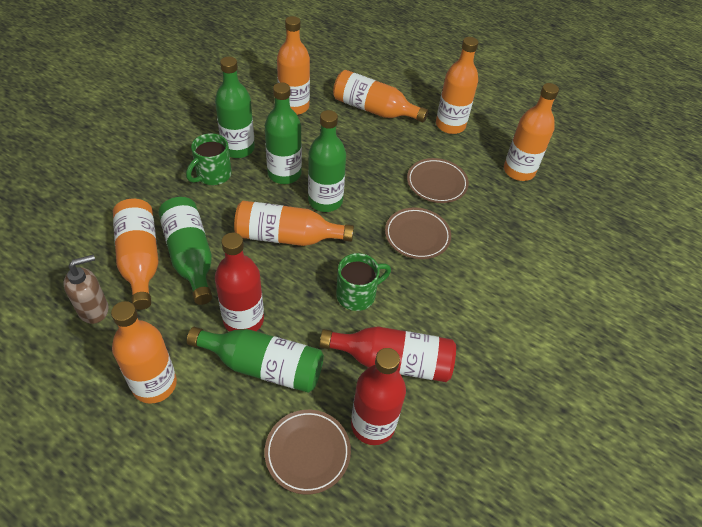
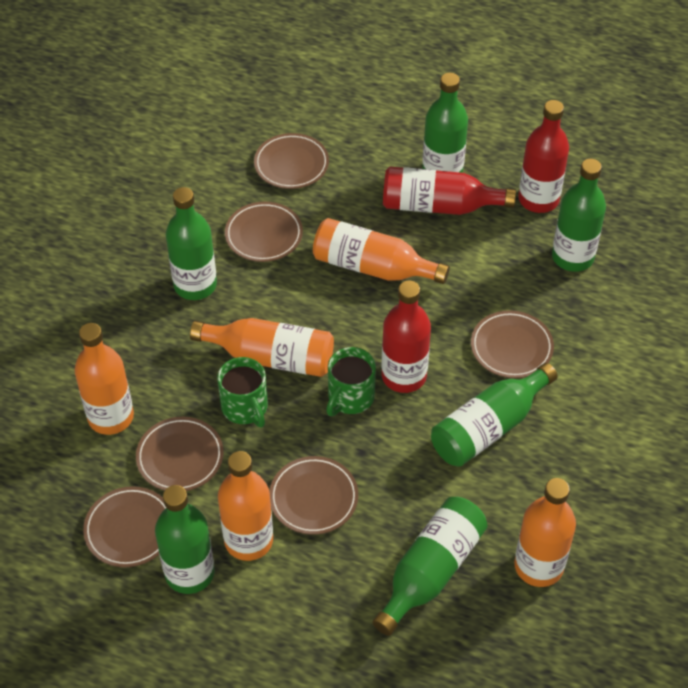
brown plate: 3 -> 6
brown soap dispenser: 1 -> 0
green bottle: 5 -> 6
orange bottle: 7 -> 5

